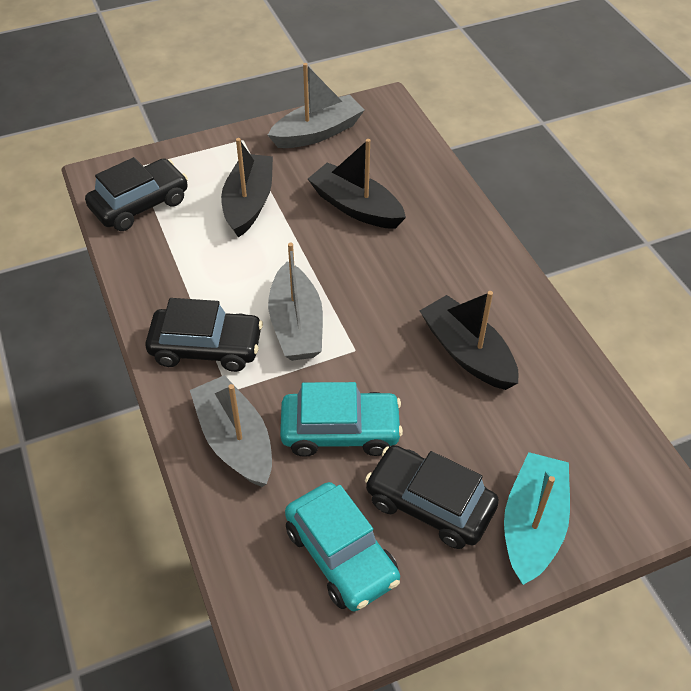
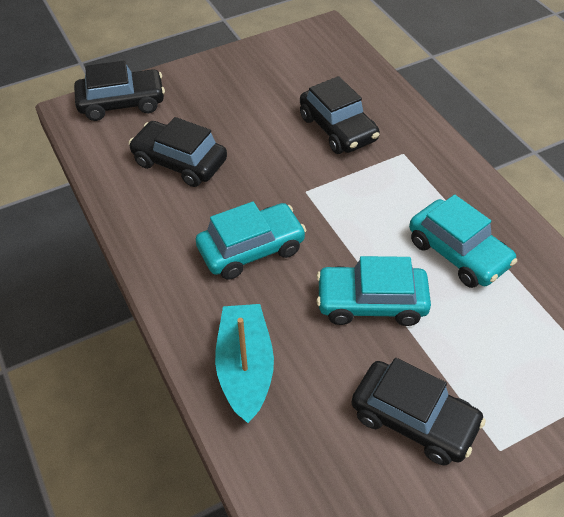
black boat: 3 -> 0
black car: 3 -> 4
grey boat: 3 -> 0
turquoise car: 2 -> 3

